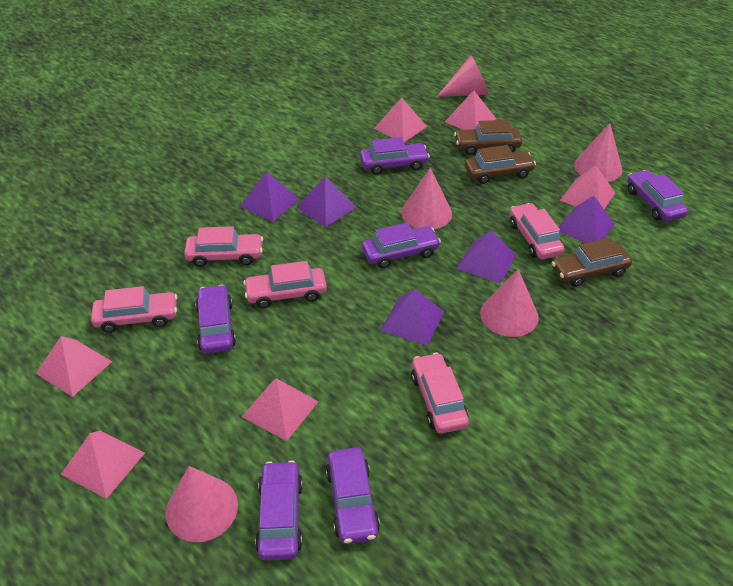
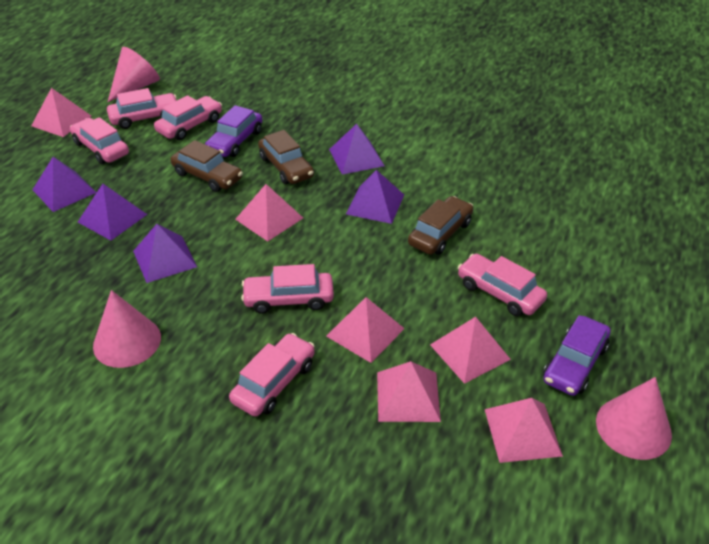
pink car: 5 -> 6
pink cone: 5 -> 3
purple car: 6 -> 2

